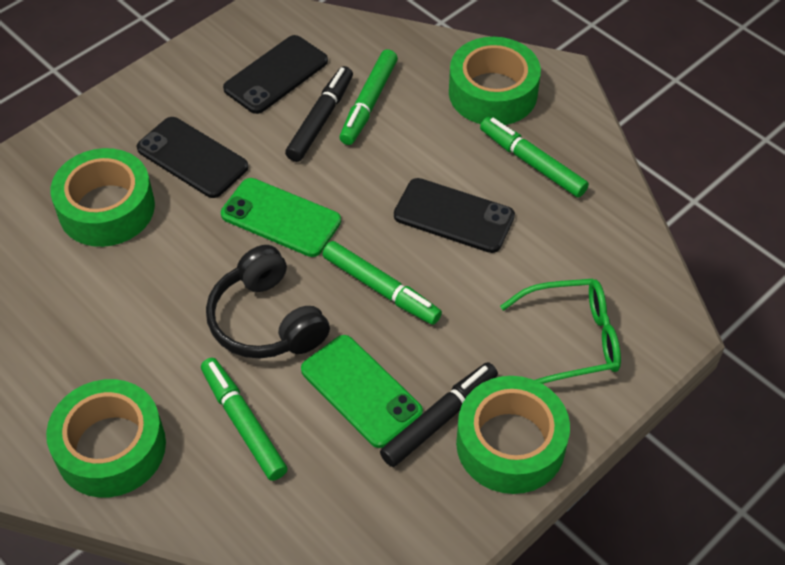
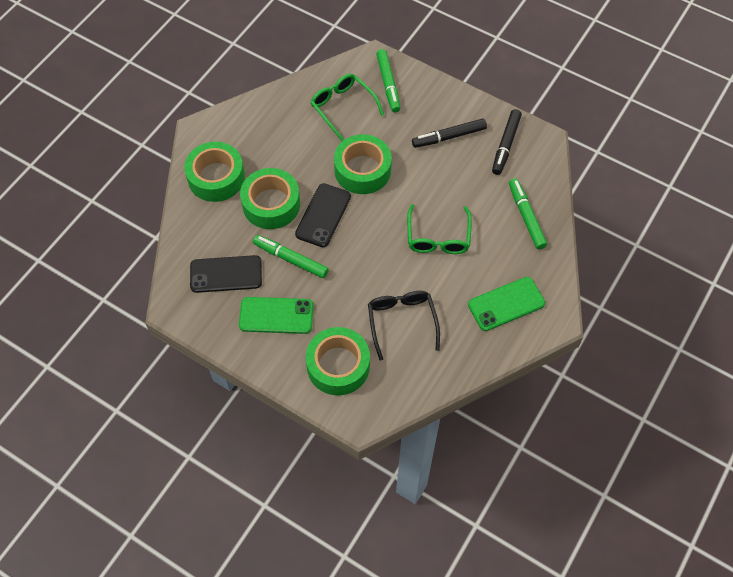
black glasses: 0 -> 1
black headphones: 1 -> 0
black phone: 3 -> 2
green glasses: 1 -> 2
green marker: 4 -> 3

